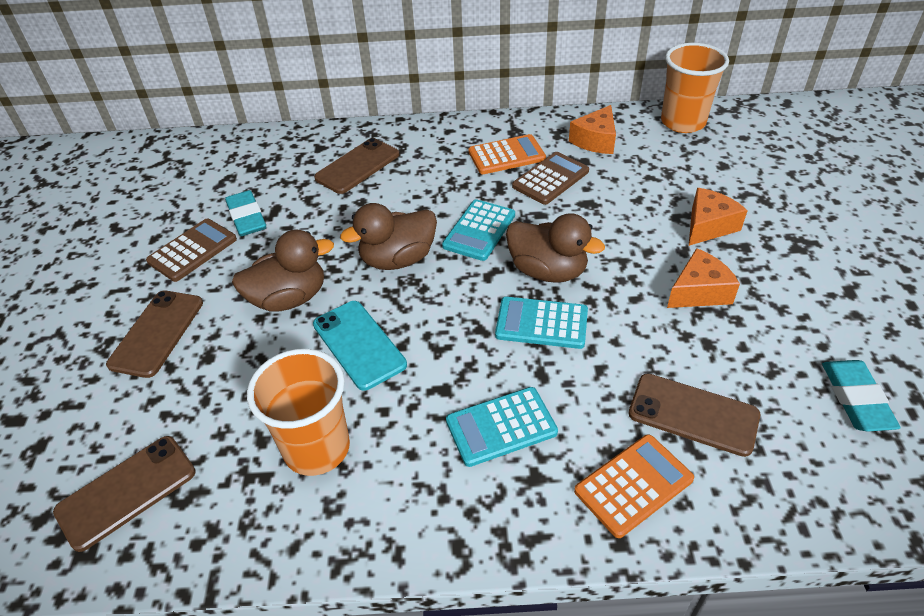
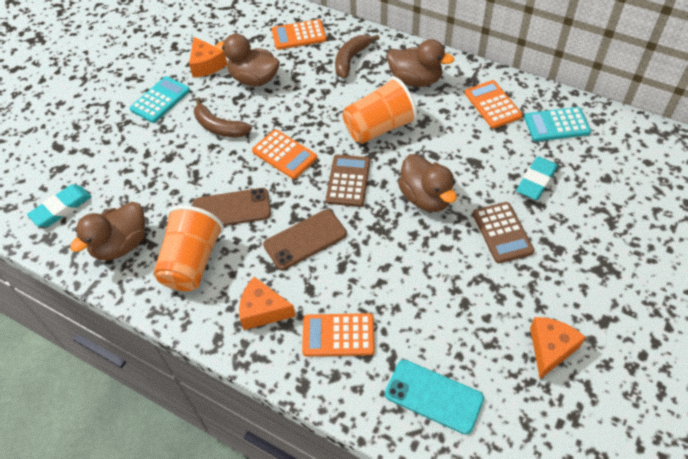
brown banana: 0 -> 2
brown duck: 3 -> 4
brown phone: 4 -> 2
orange calculator: 2 -> 4
turquoise calculator: 3 -> 2

